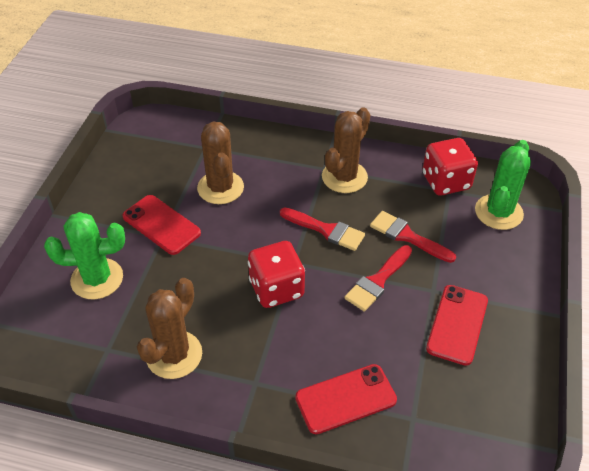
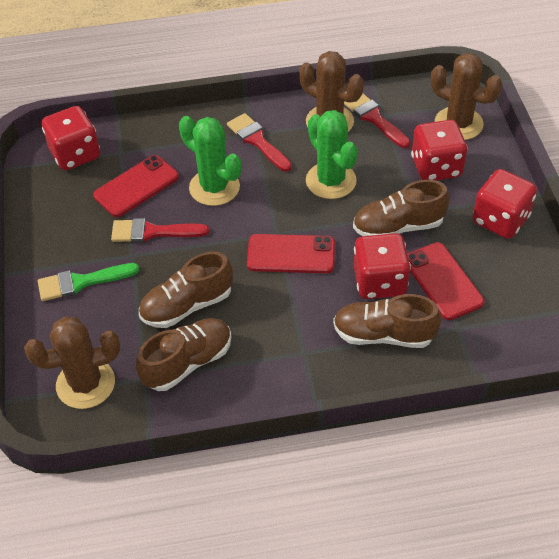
brown shoe: 0 -> 4
green brush: 0 -> 1
red dice: 2 -> 4

